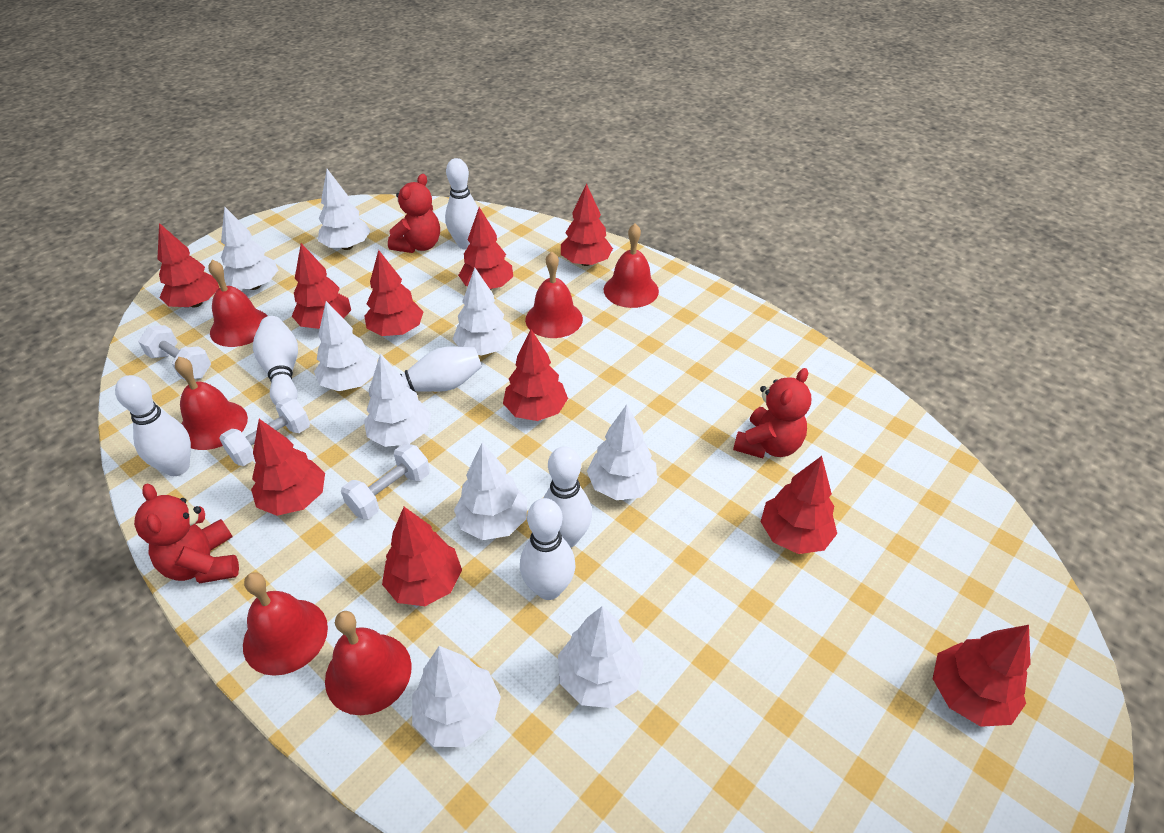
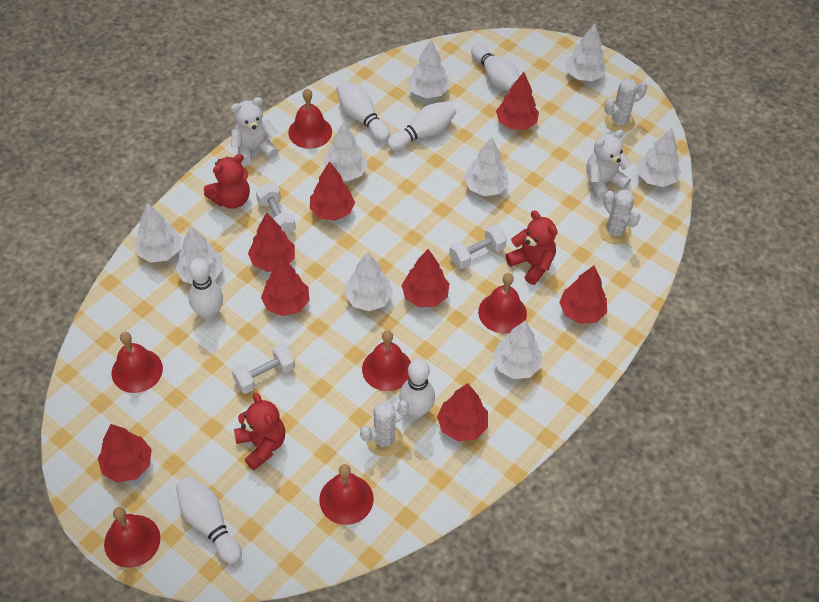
red tree: 10 -> 8
white cactus: 0 -> 3
white teddy bear: 0 -> 2

